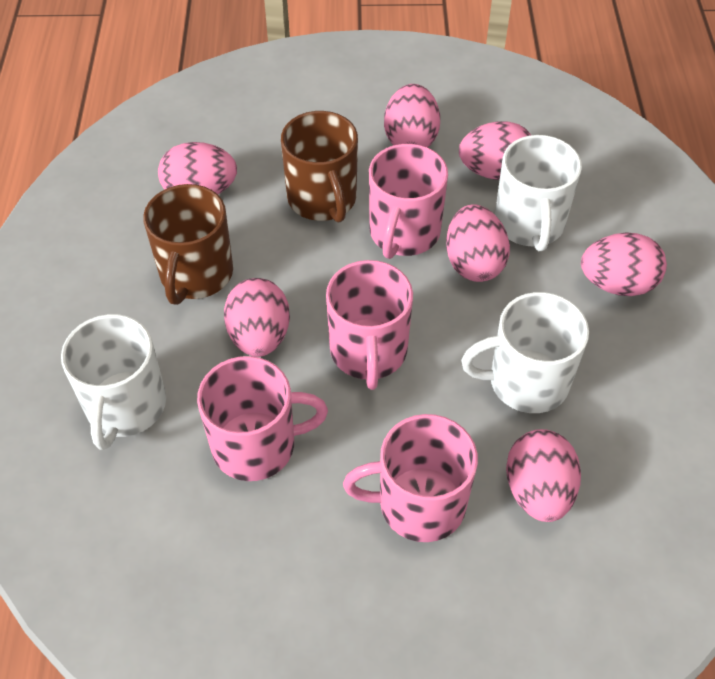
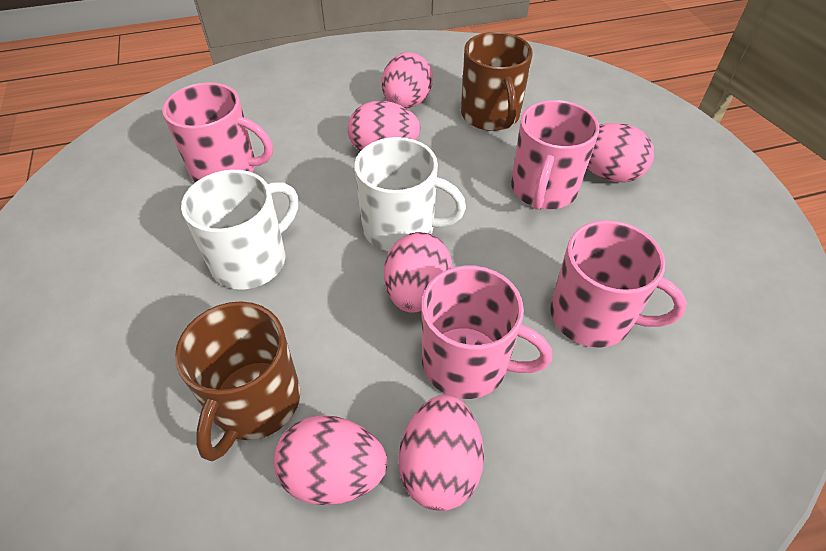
pink egg: 7 -> 6
white mug: 3 -> 2

